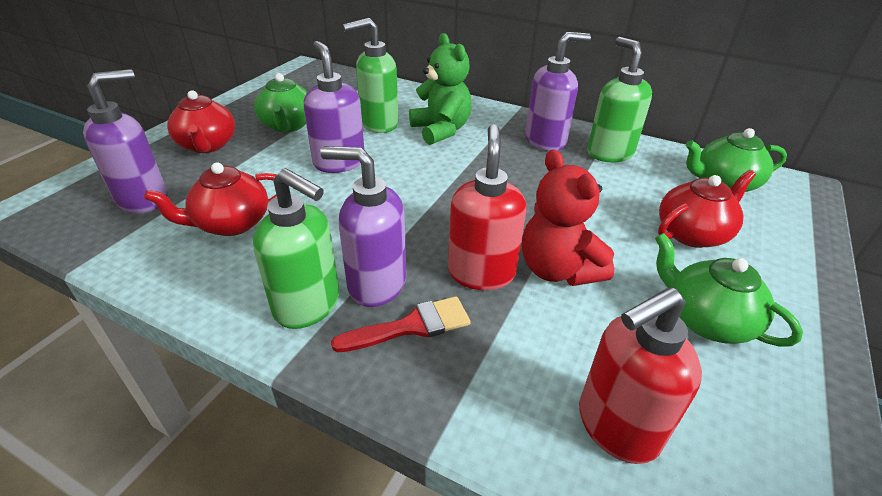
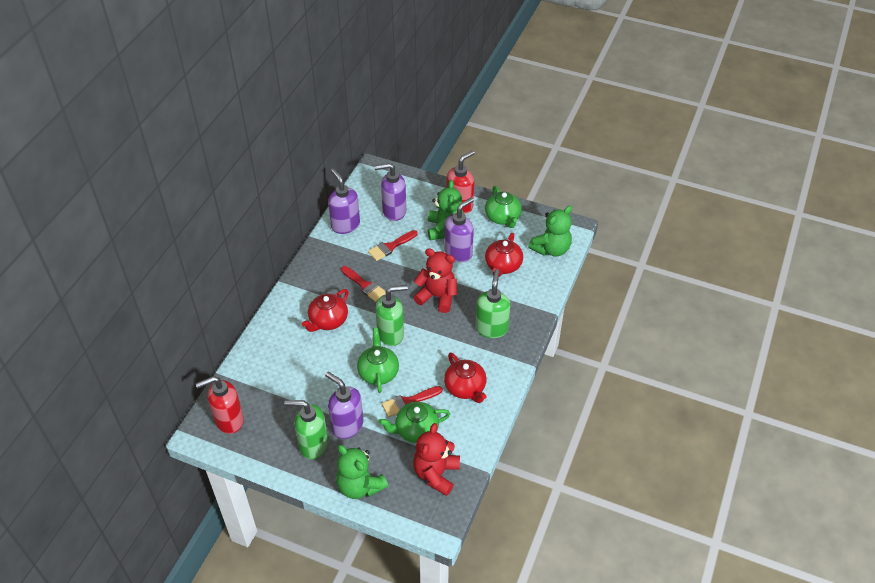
green teddy bear: 1 -> 3
red brush: 1 -> 3
red teddy bear: 1 -> 2

